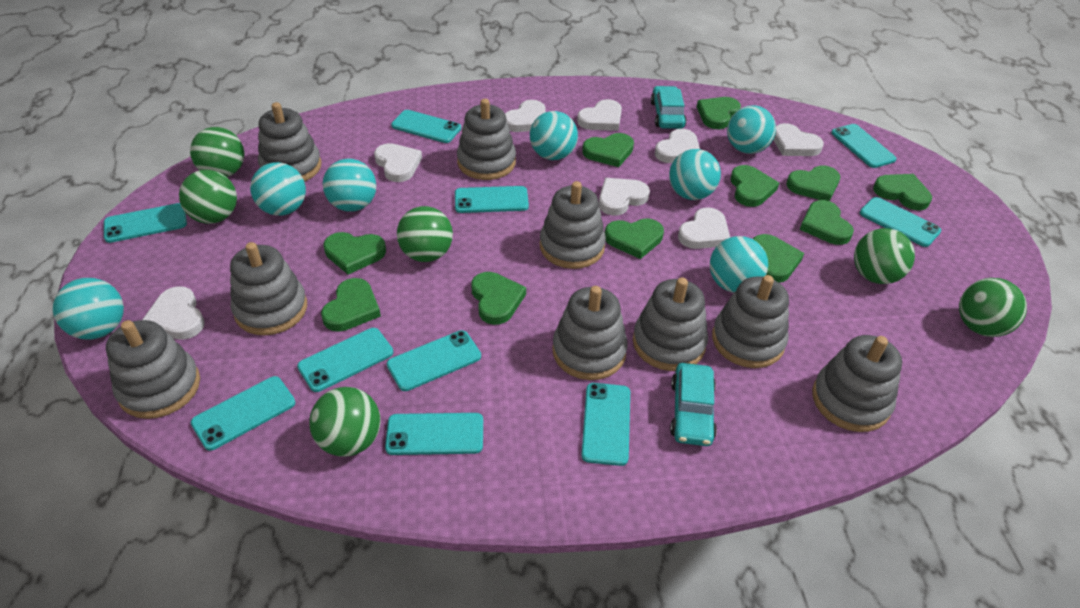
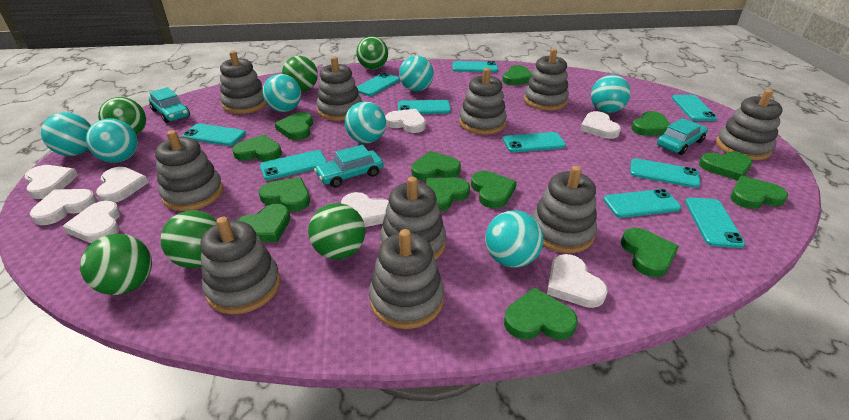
green heart: 11 -> 13
grey stacking toy: 9 -> 10
turquoise car: 2 -> 3

